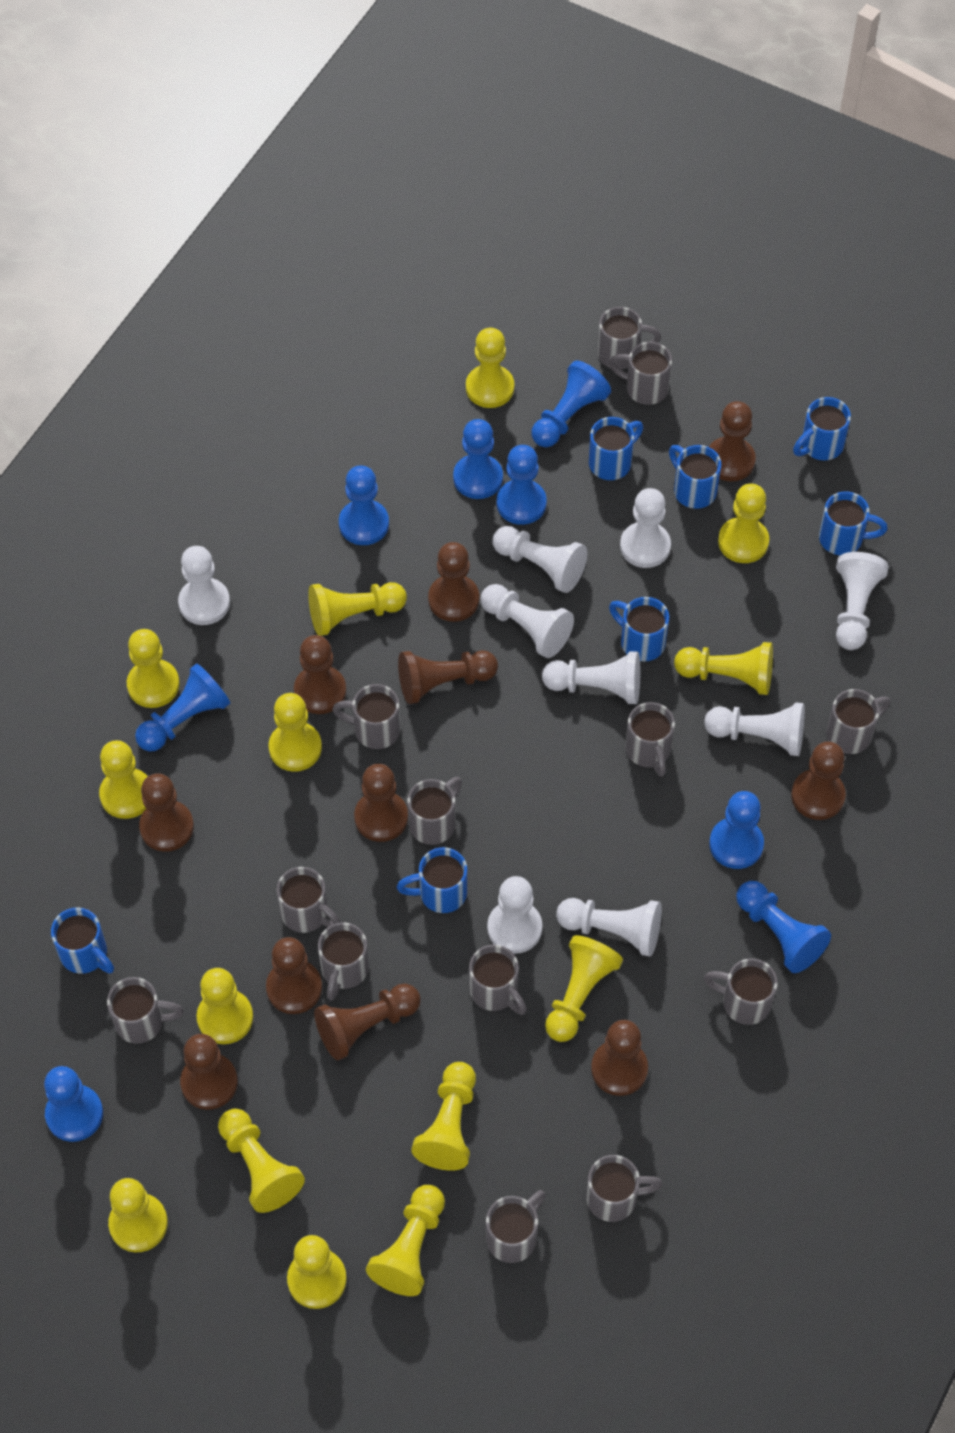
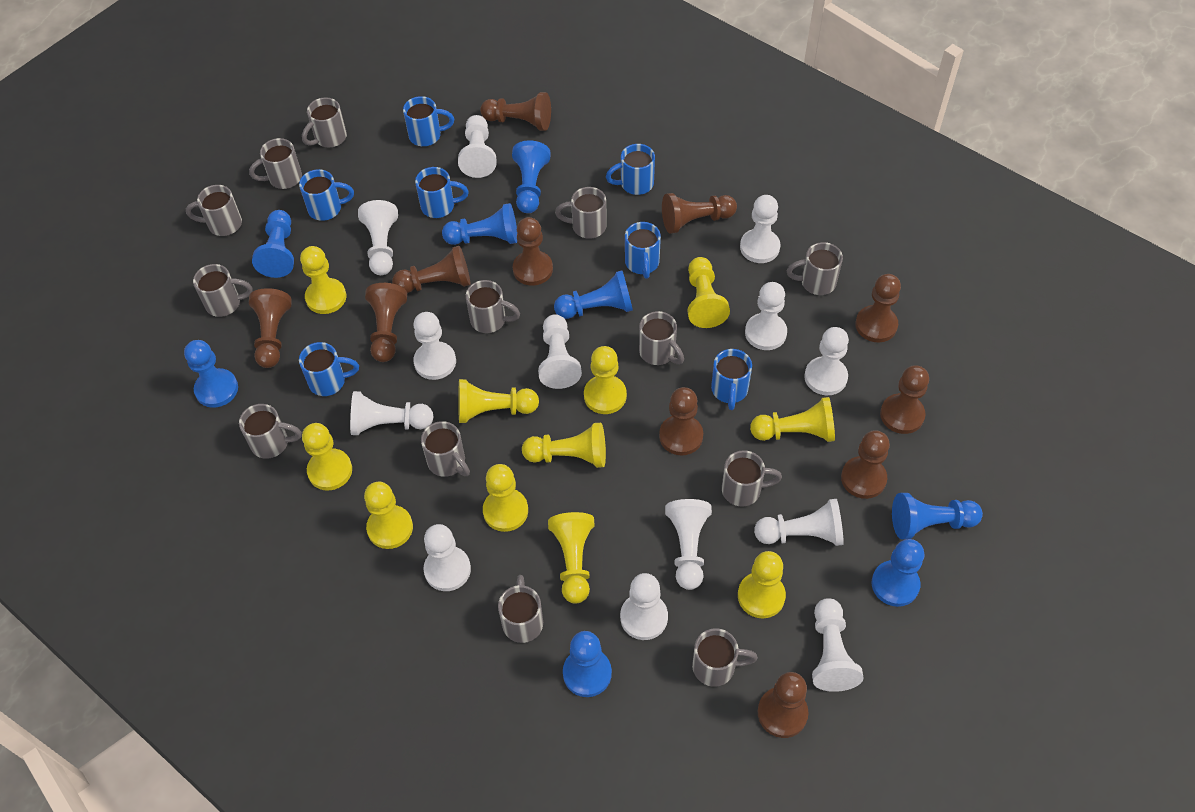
white pawn: 9 -> 13
yellow pawn: 14 -> 11

